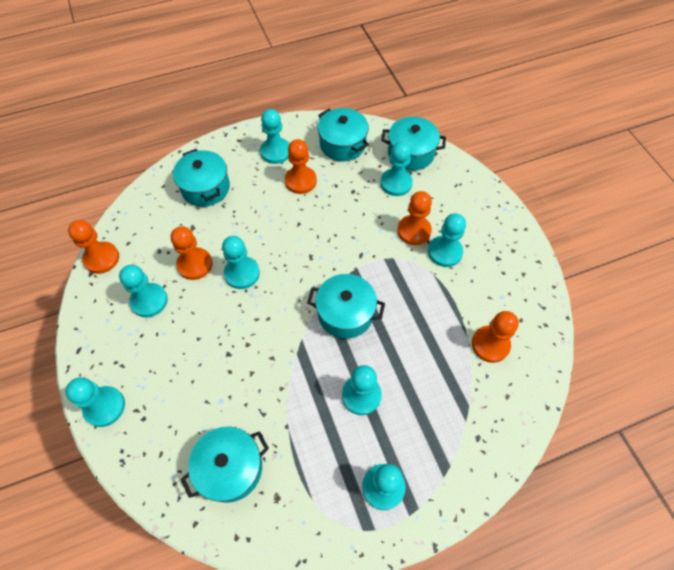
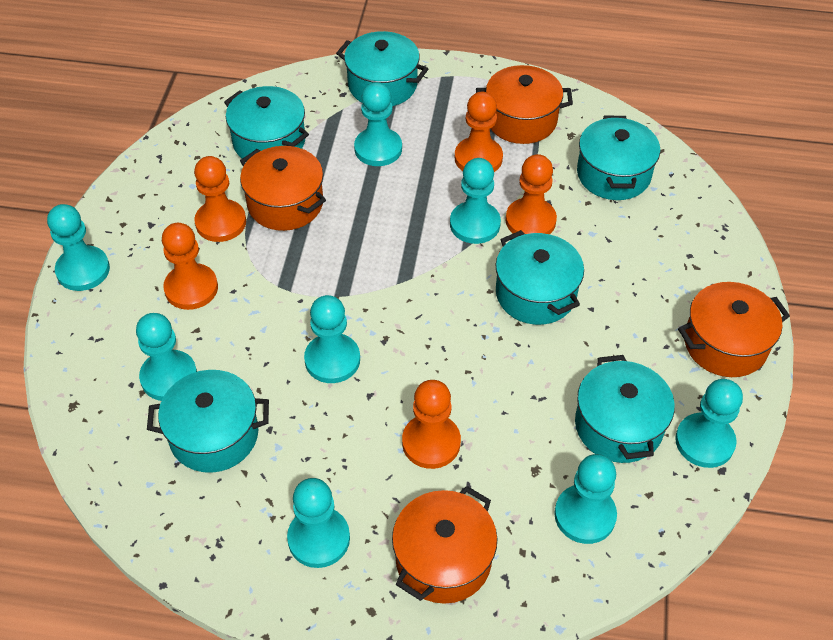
orange pot: 0 -> 4
turquoise pot: 5 -> 6

